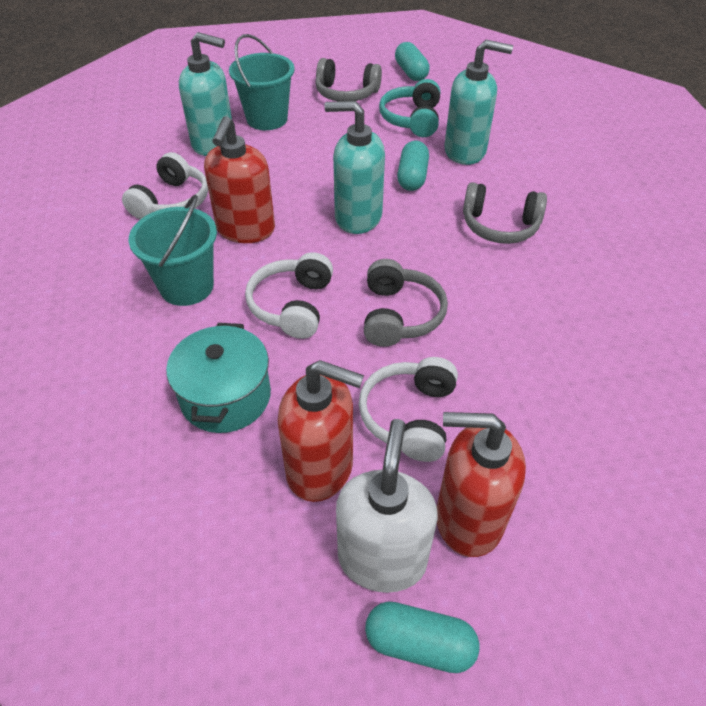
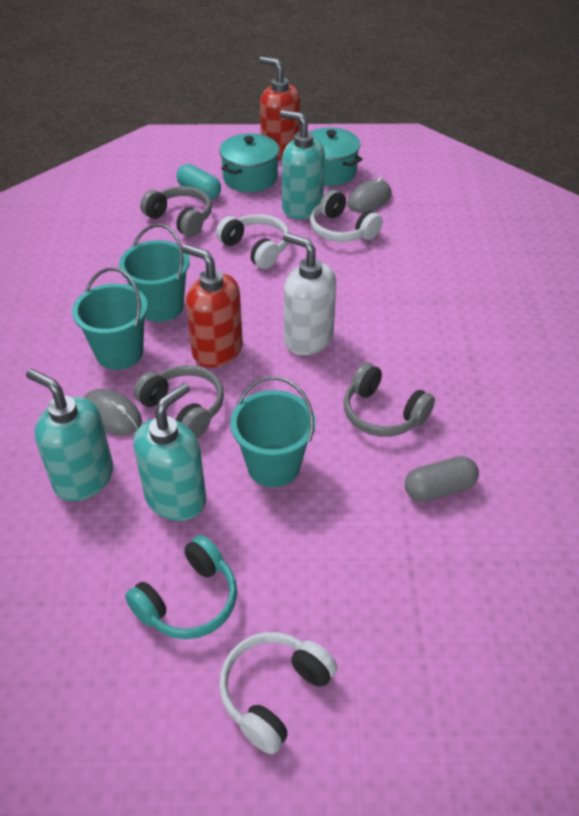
grey capsule: 0 -> 1
grey mouse: 0 -> 2
red soap dispenser: 3 -> 2
turquoise bucket: 2 -> 3
turquoise capsule: 3 -> 1
turquoise pot: 1 -> 2

